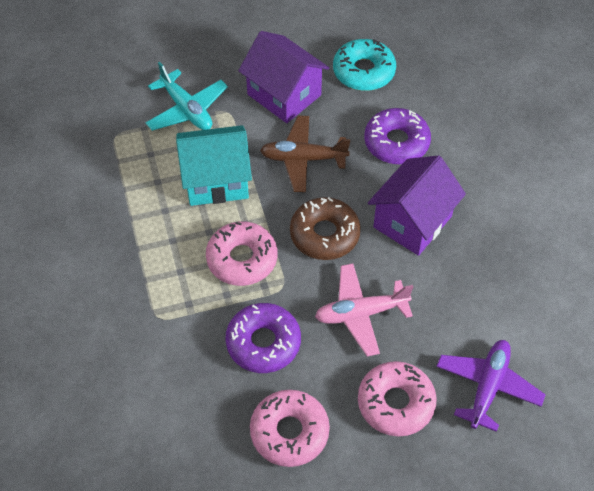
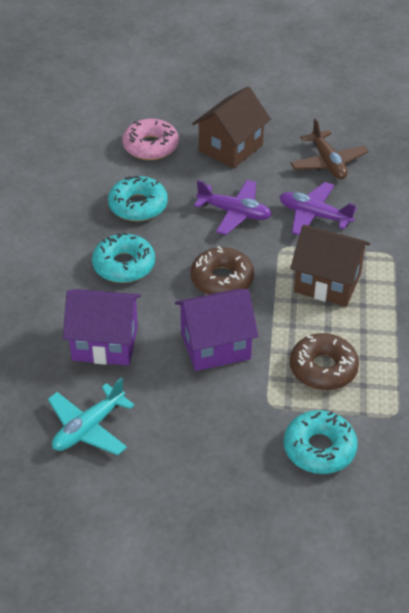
brown donut: 1 -> 2
brown house: 0 -> 2
pink donut: 3 -> 1
pink plane: 1 -> 0
purple donut: 2 -> 0
purple plane: 1 -> 2
turquoise donut: 1 -> 3
turquoise house: 1 -> 0

